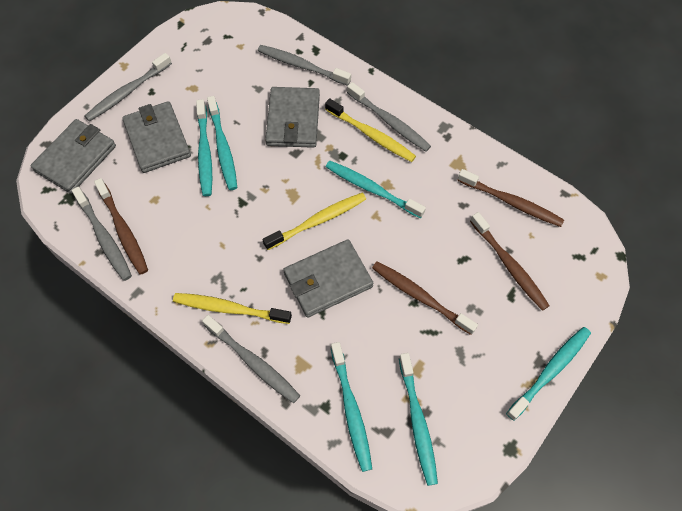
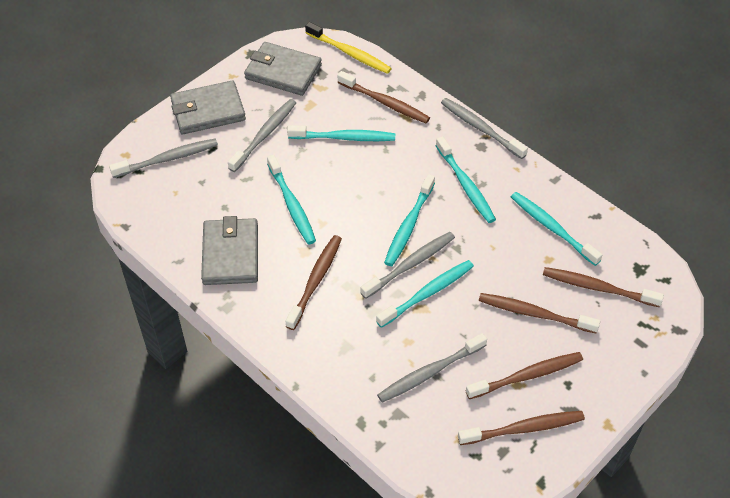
brown toothbrush: 4 -> 6
grey wallet: 4 -> 3
yellow toothbrush: 3 -> 1

